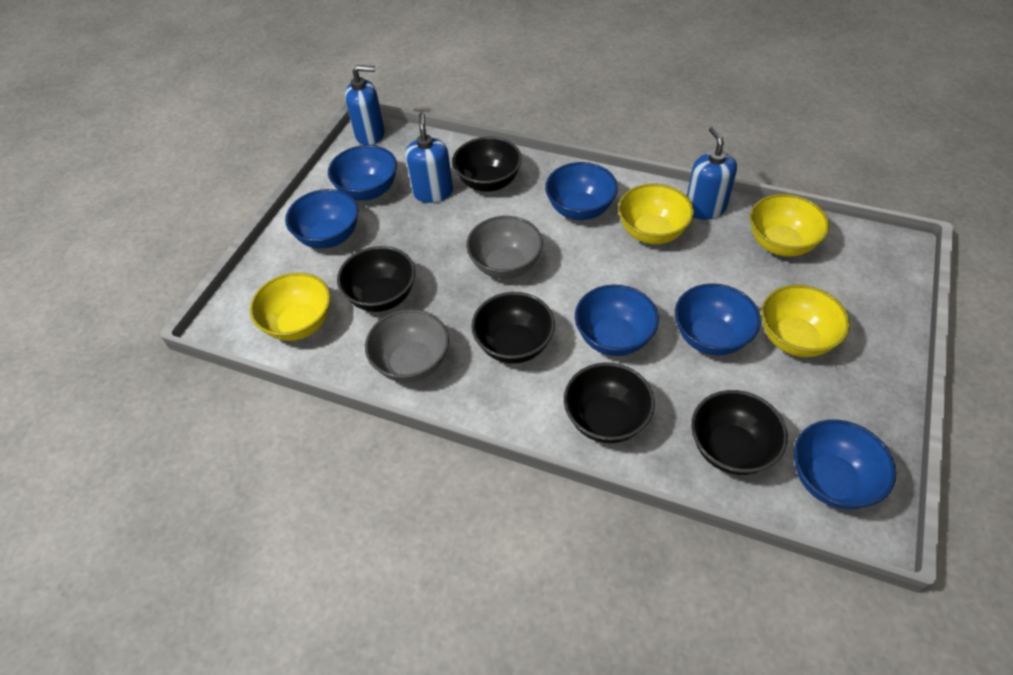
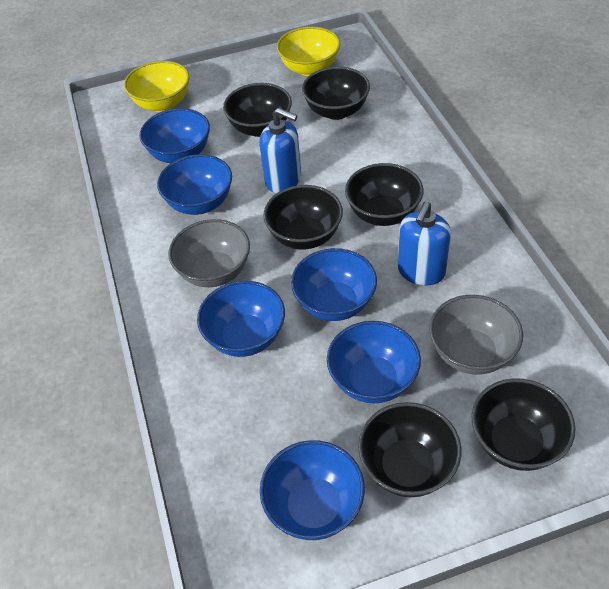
black bowl: 5 -> 6
blue soap dispenser: 3 -> 2
yellow bowl: 4 -> 2

